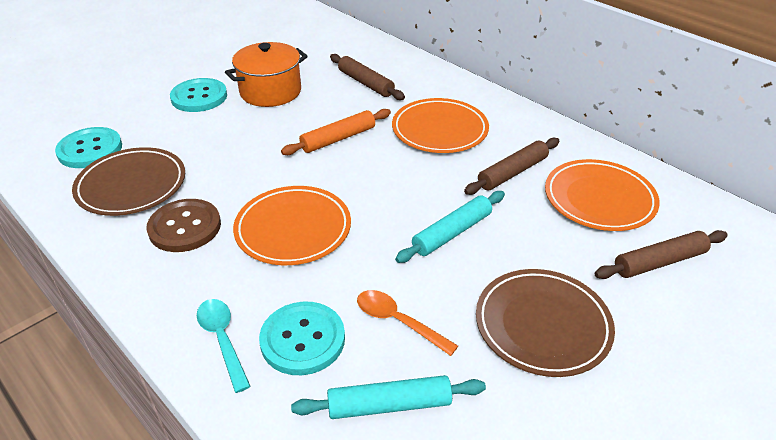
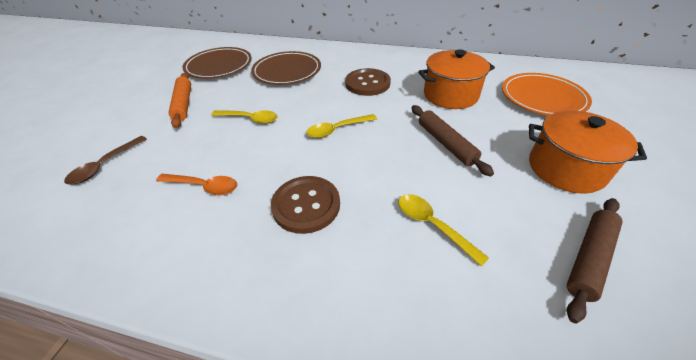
brown button: 1 -> 2
brown rolling pin: 3 -> 2
brown spoon: 0 -> 1
orange plate: 3 -> 1
orange pot: 1 -> 2
turquoise button: 3 -> 0
turquoise rolling pin: 2 -> 0
turquoise spoon: 1 -> 0
yellow spoon: 0 -> 3

